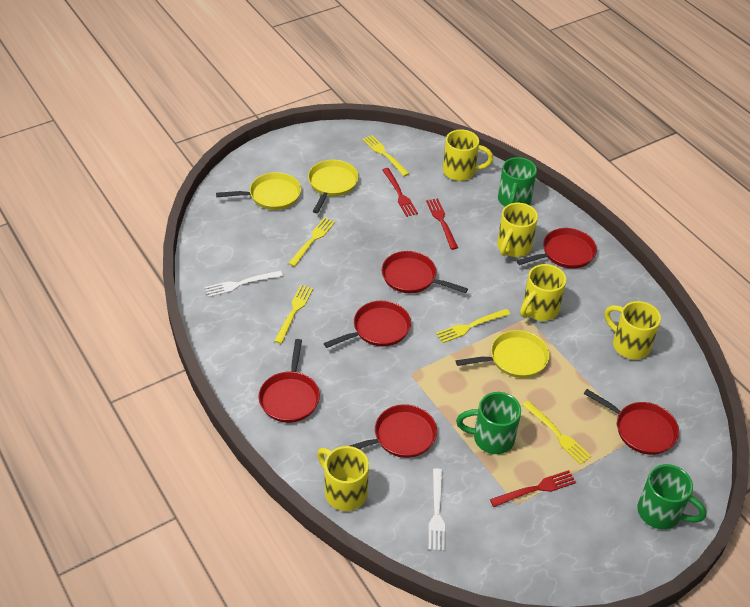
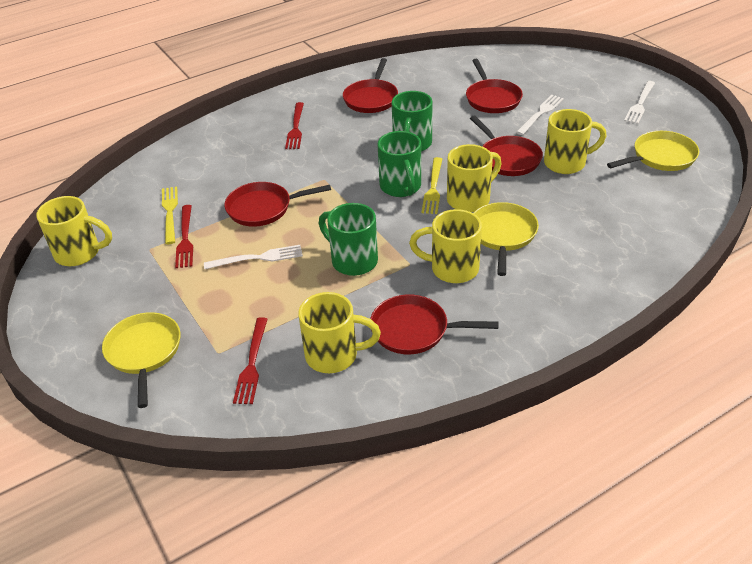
red pan: 6 -> 5
white fork: 2 -> 3
yellow fork: 5 -> 2

